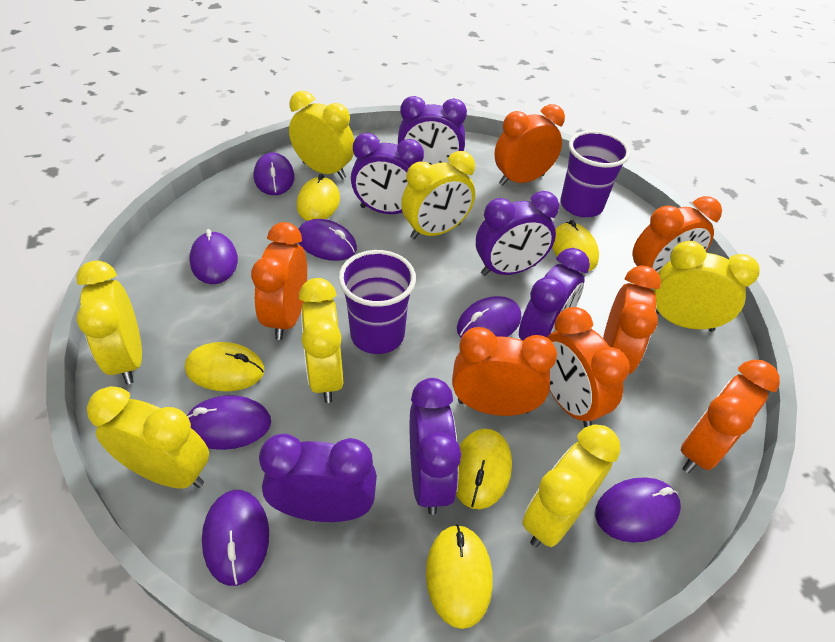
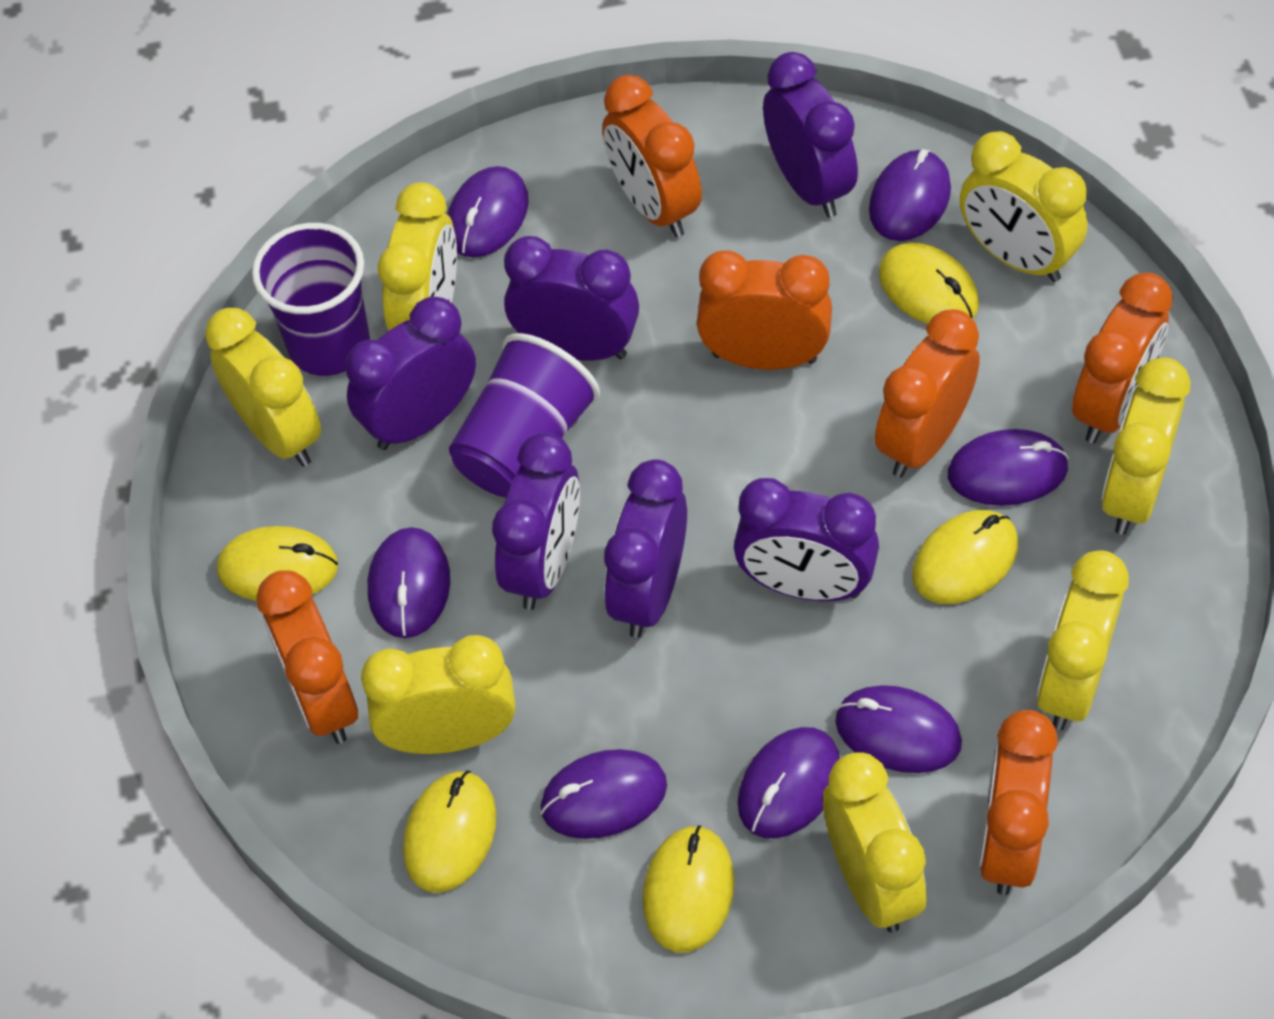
orange clock: 7 -> 6

